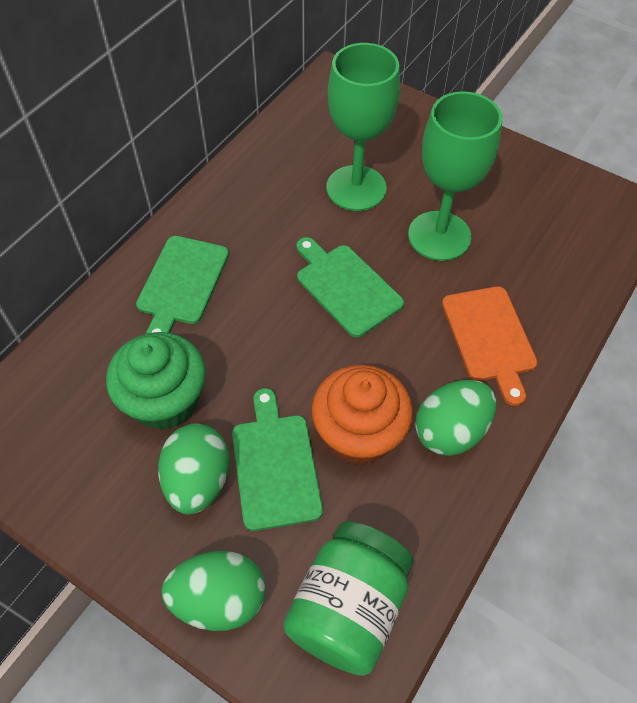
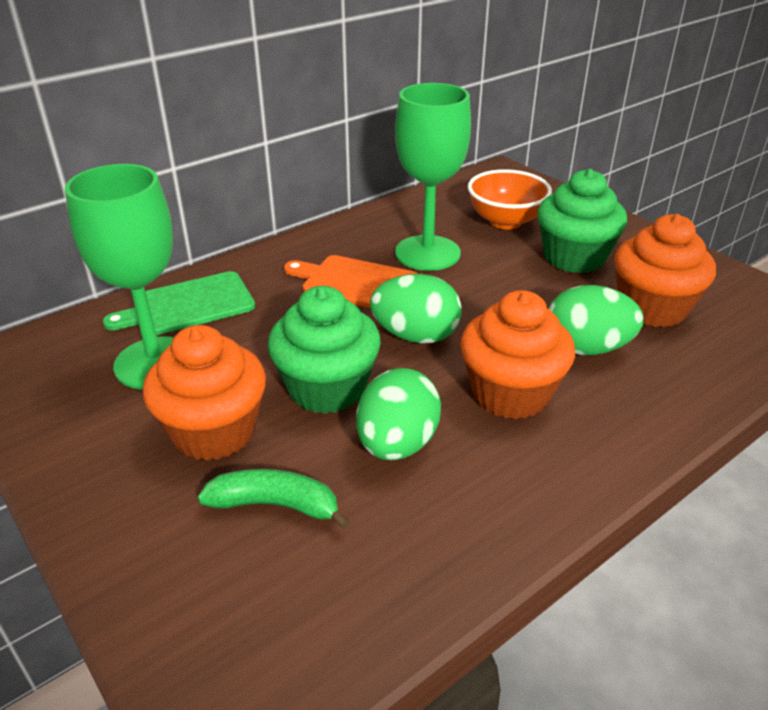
green banana: 0 -> 1
green cupcake: 1 -> 2
green cutting board: 3 -> 1
green jar: 1 -> 0
orange bowl: 0 -> 1
orange cupcake: 1 -> 3

